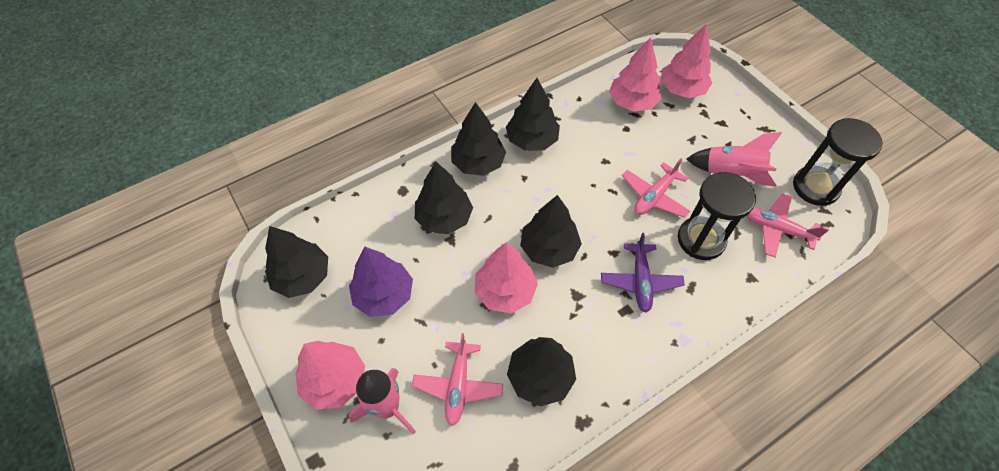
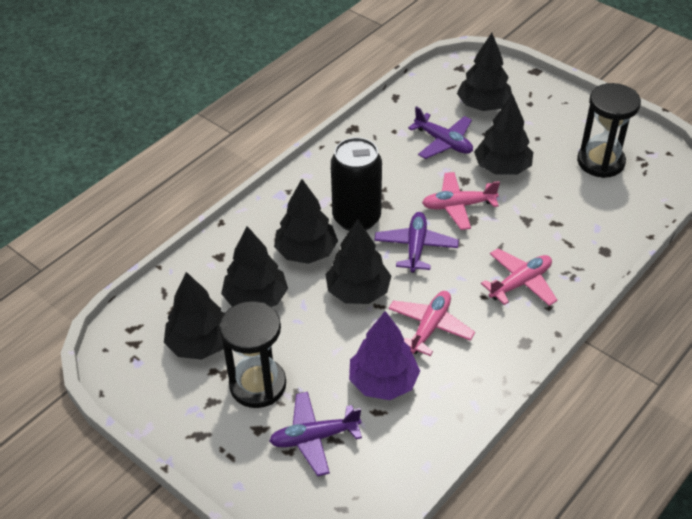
black can: 0 -> 1
pink rocket: 2 -> 0
pink tree: 4 -> 0
purple plane: 1 -> 3

